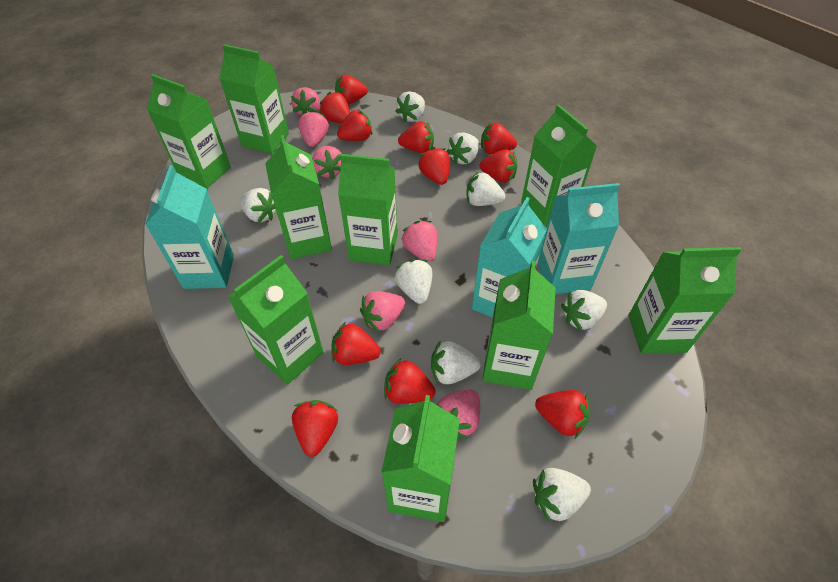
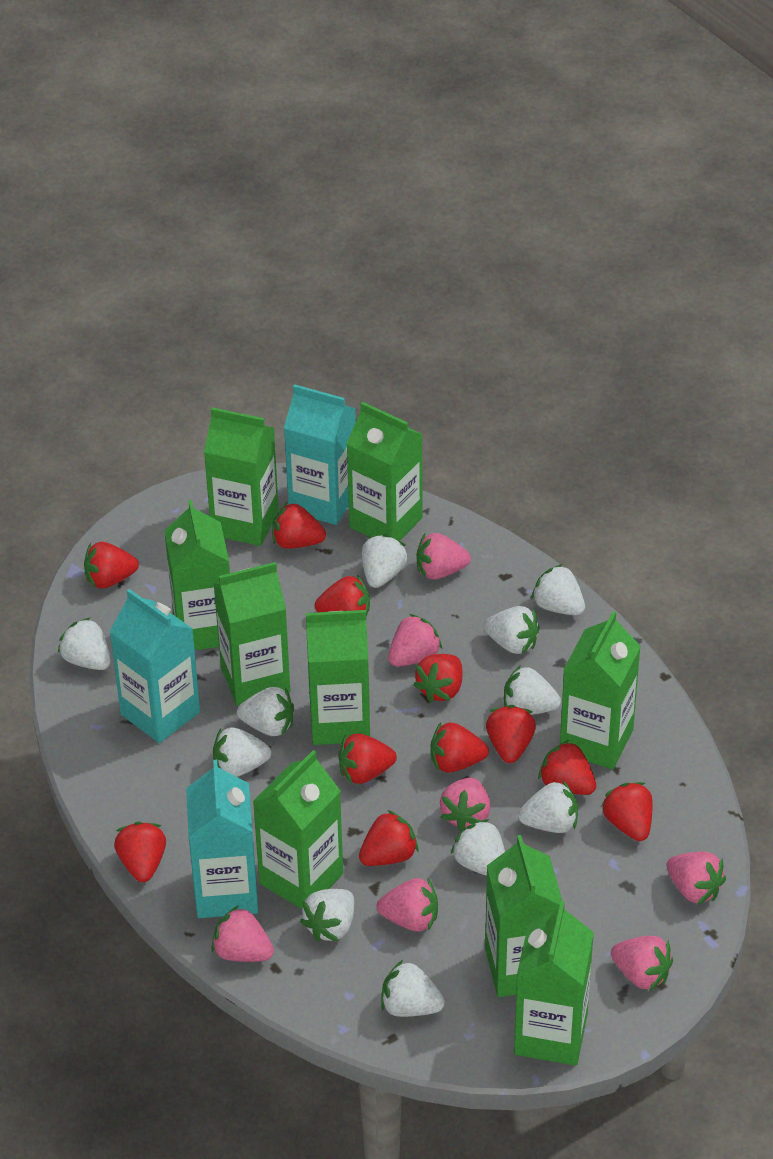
pink strawberry: 6 -> 7
white strawberry: 8 -> 11

